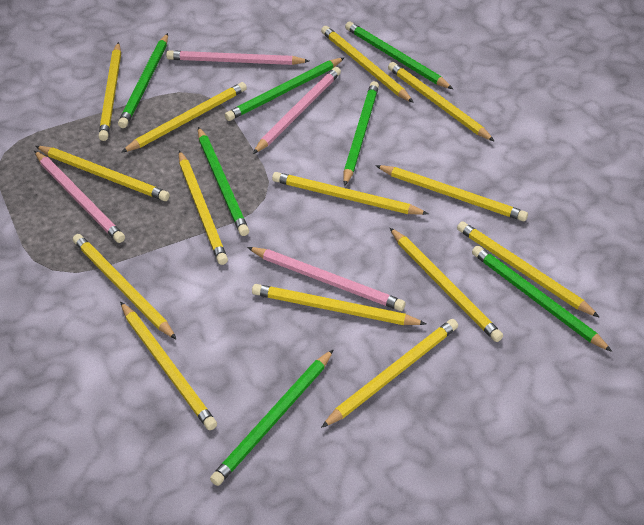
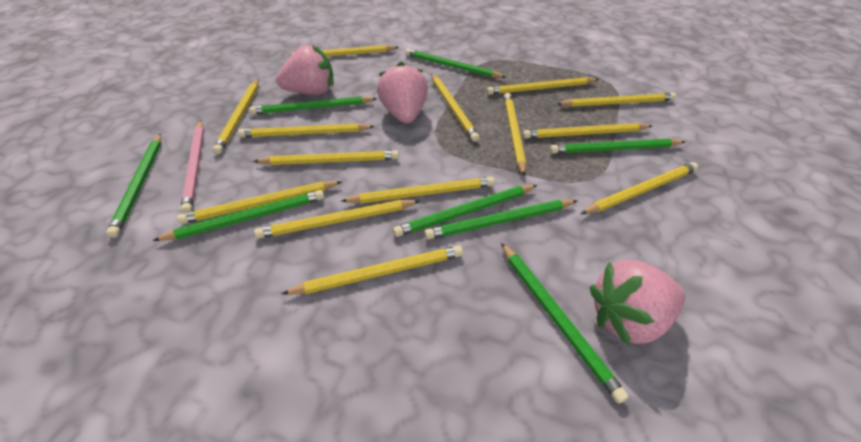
green pencil: 7 -> 8
pink pencil: 4 -> 1
pink strawberry: 0 -> 3

